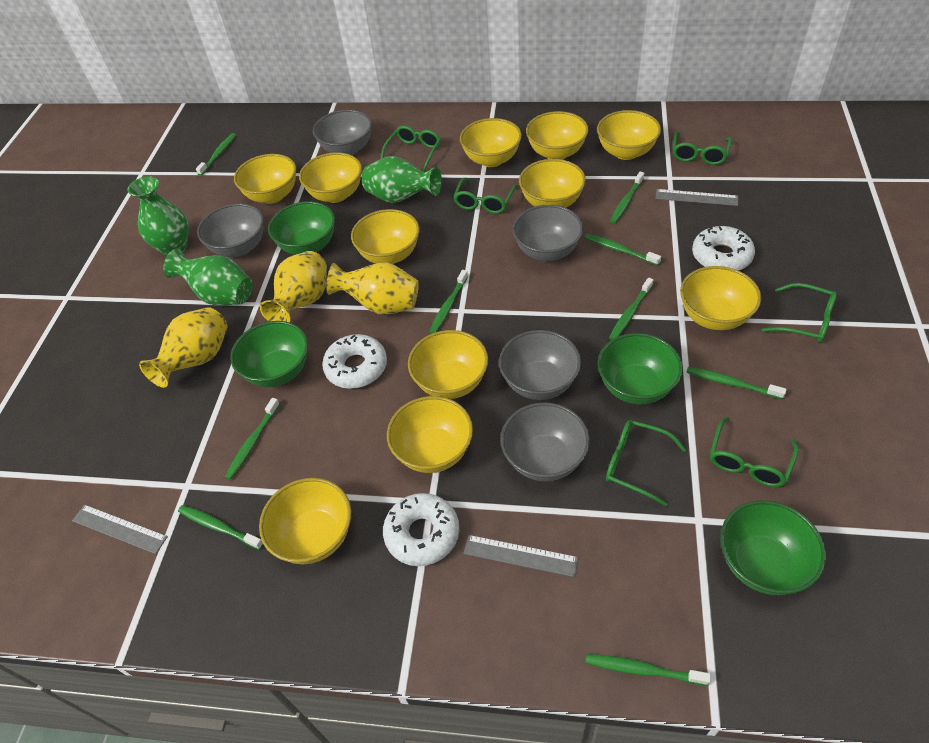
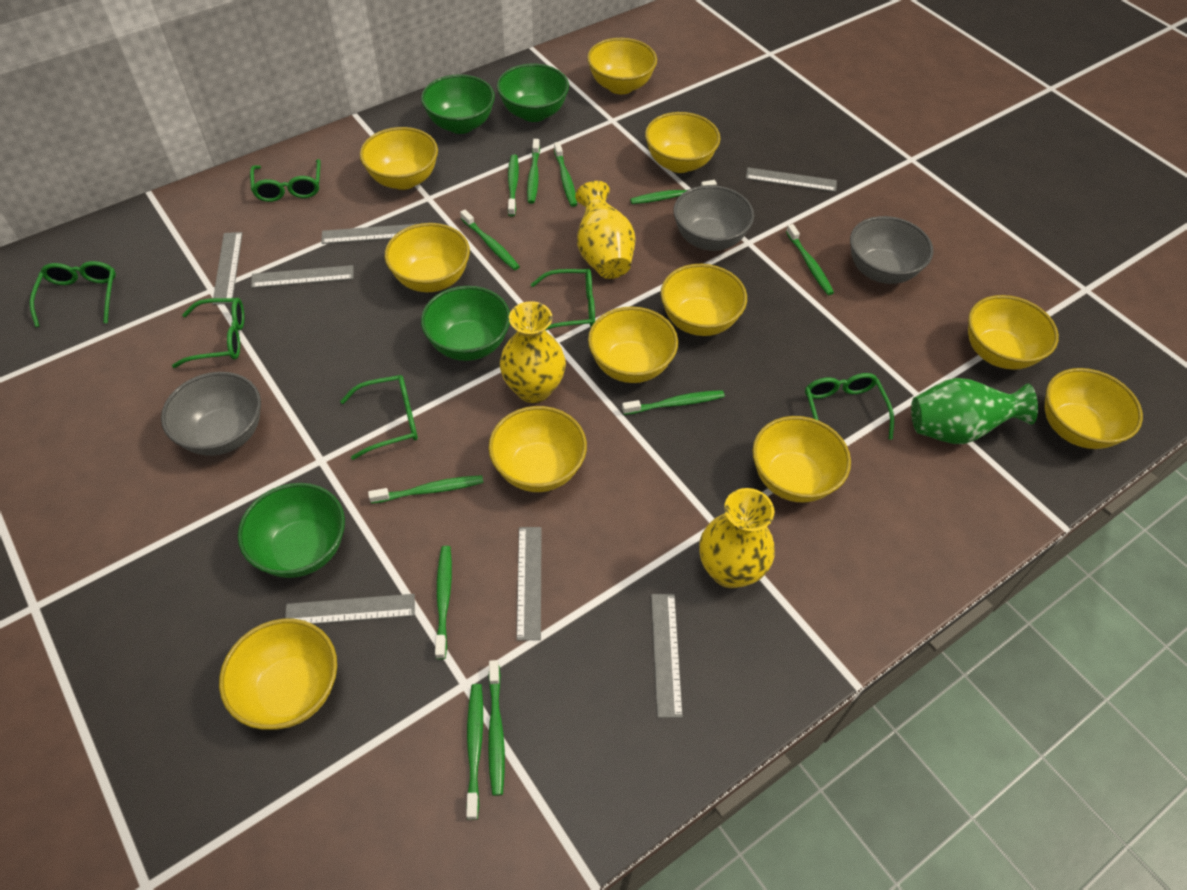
green toothbrush: 9 -> 11
green vase: 3 -> 1
grey bowl: 5 -> 3
grey ruler: 3 -> 7
white donut: 3 -> 0

